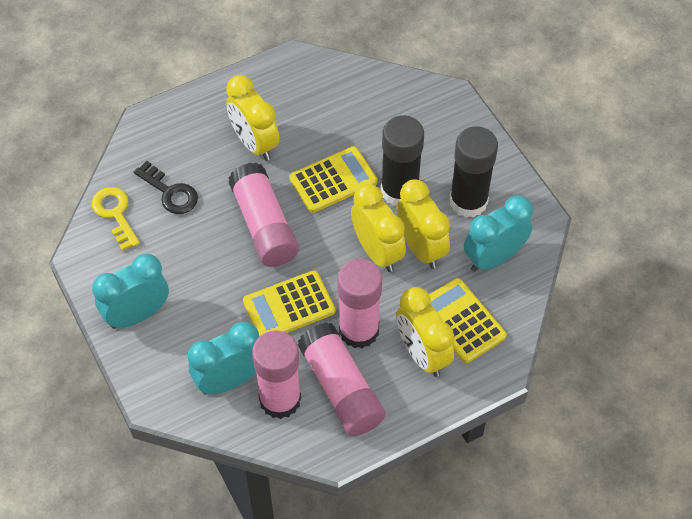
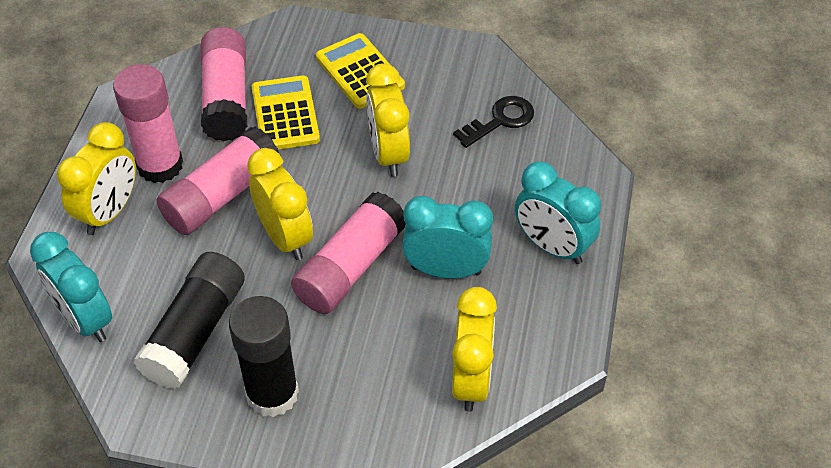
yellow calculator: 3 -> 2
yellow key: 1 -> 0

